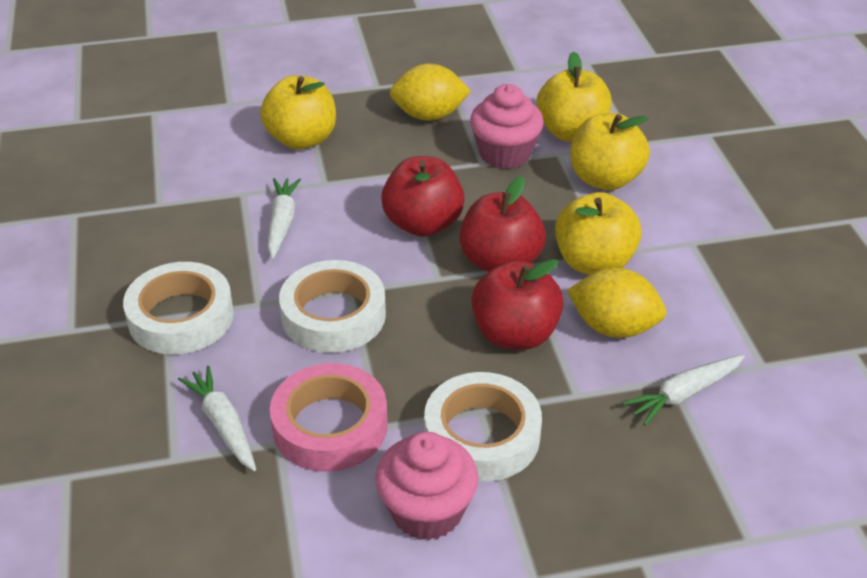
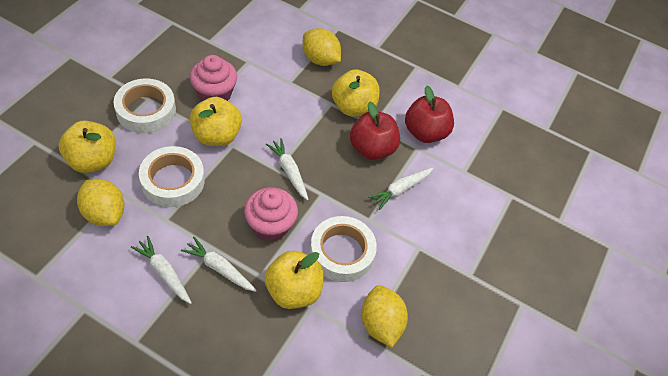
pink tape: 1 -> 0
red apple: 3 -> 2
white carrot: 3 -> 4
yellow lemon: 2 -> 3

